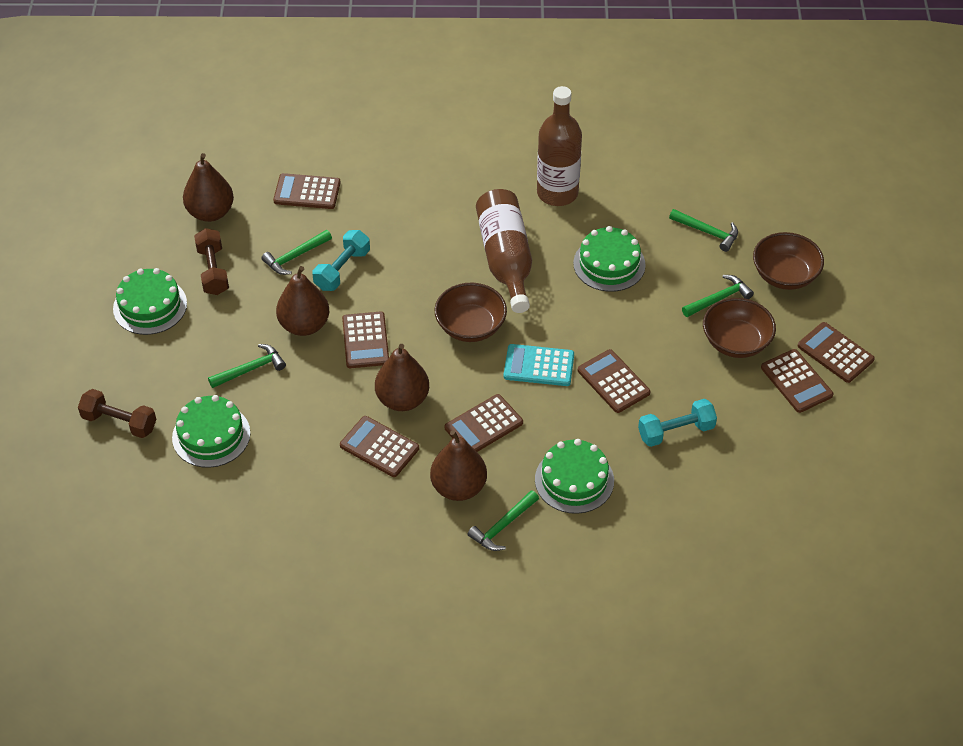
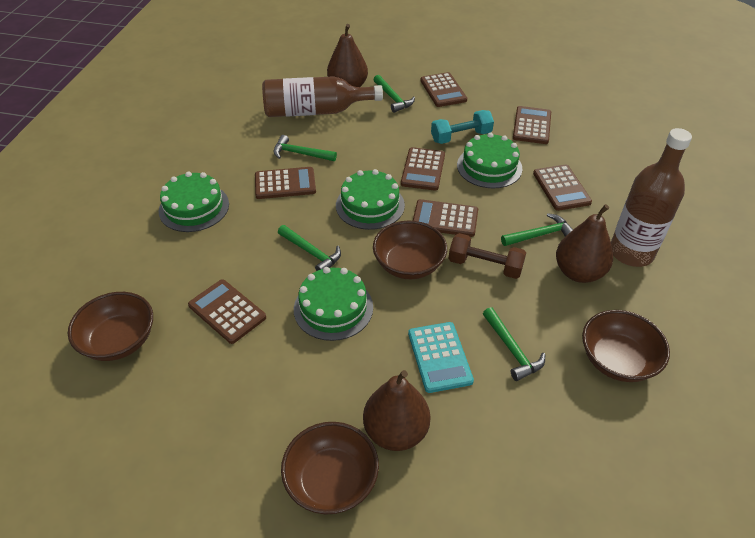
brown bowl: 3 -> 4
brown dumbbell: 2 -> 1
brown pear: 4 -> 3
turquoise dumbbell: 2 -> 1

